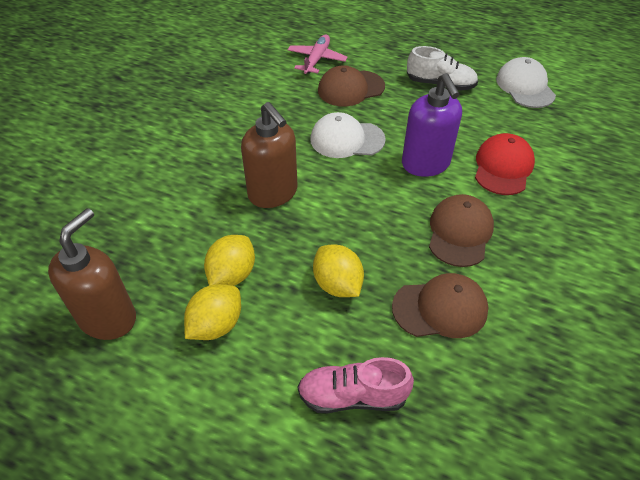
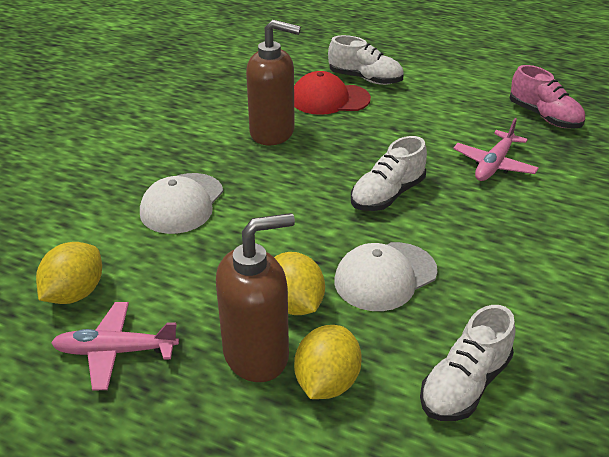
brown cap: 3 -> 0
pink plane: 1 -> 2
purple soap dispenser: 1 -> 0
white shoe: 1 -> 3

